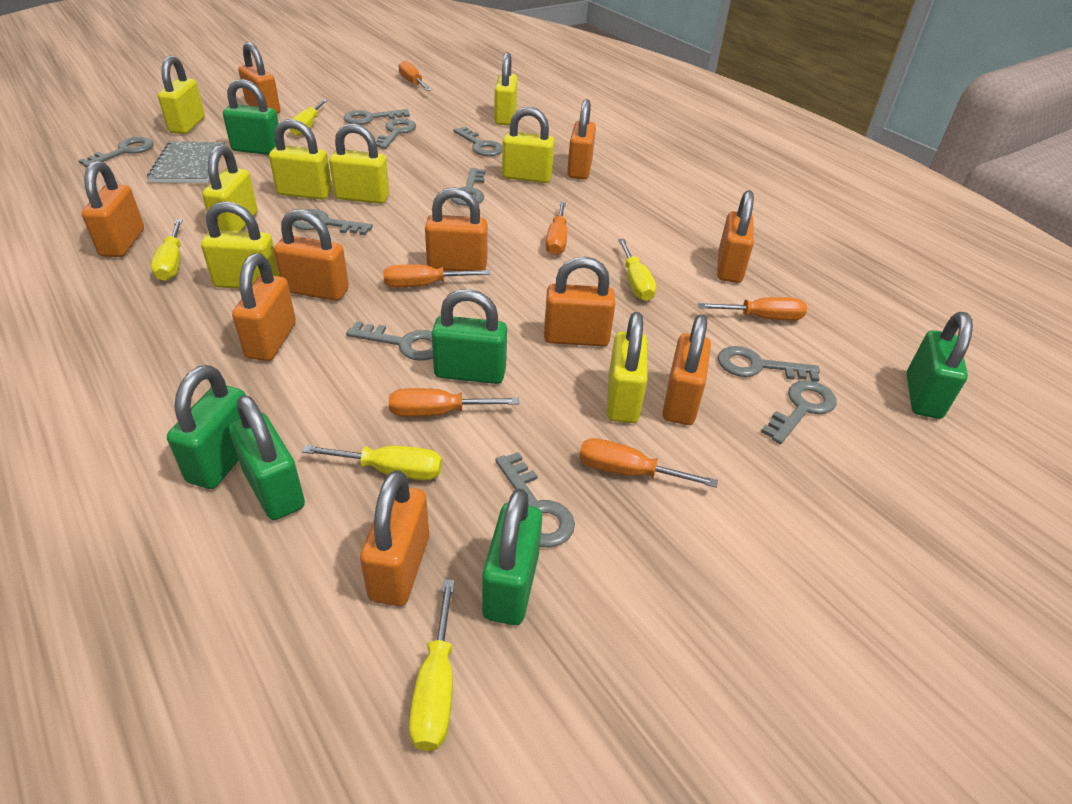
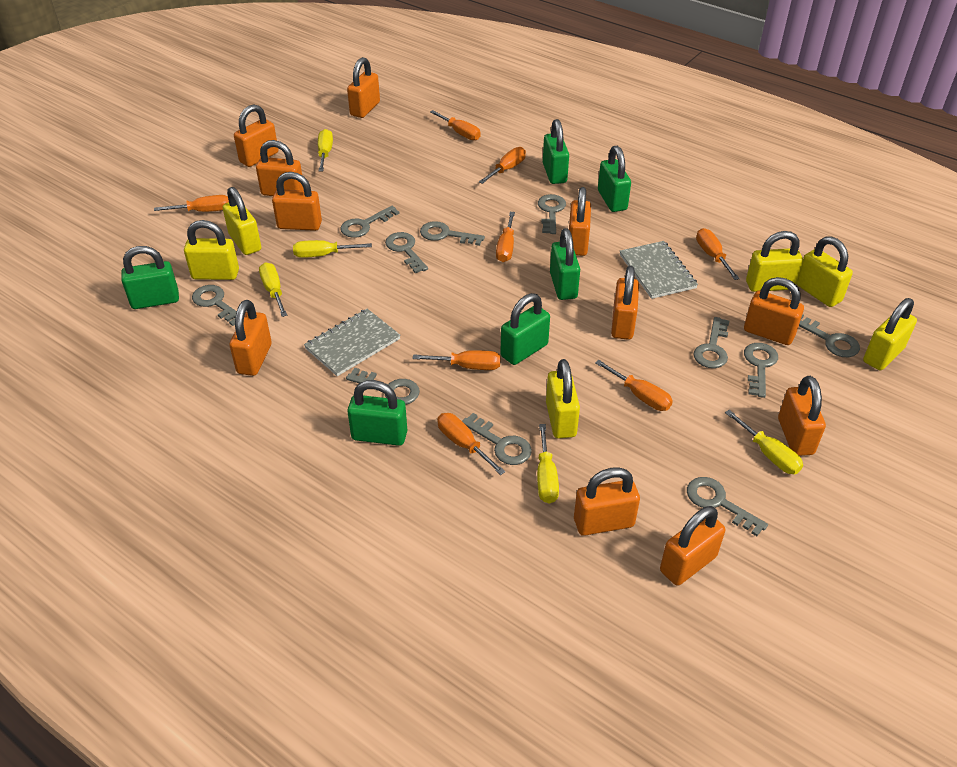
grey key: 10 -> 11
grey notebook: 1 -> 2
orange padlock: 10 -> 11
orange screwdriver: 6 -> 8
yellow padlock: 8 -> 6

